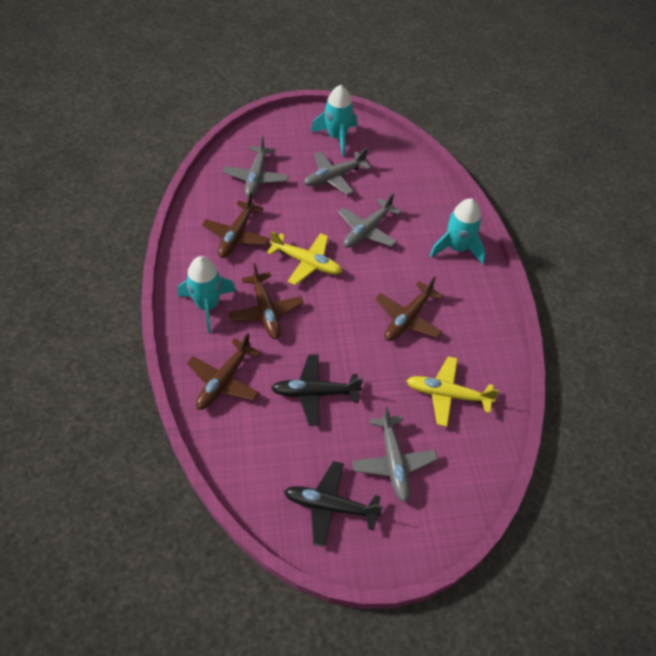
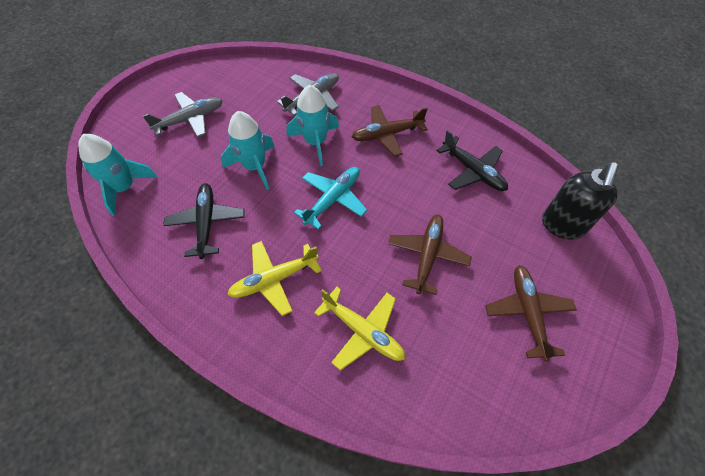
black soap dispenser: 0 -> 1
brown plane: 4 -> 3
grey plane: 4 -> 2
turquoise plane: 0 -> 1

